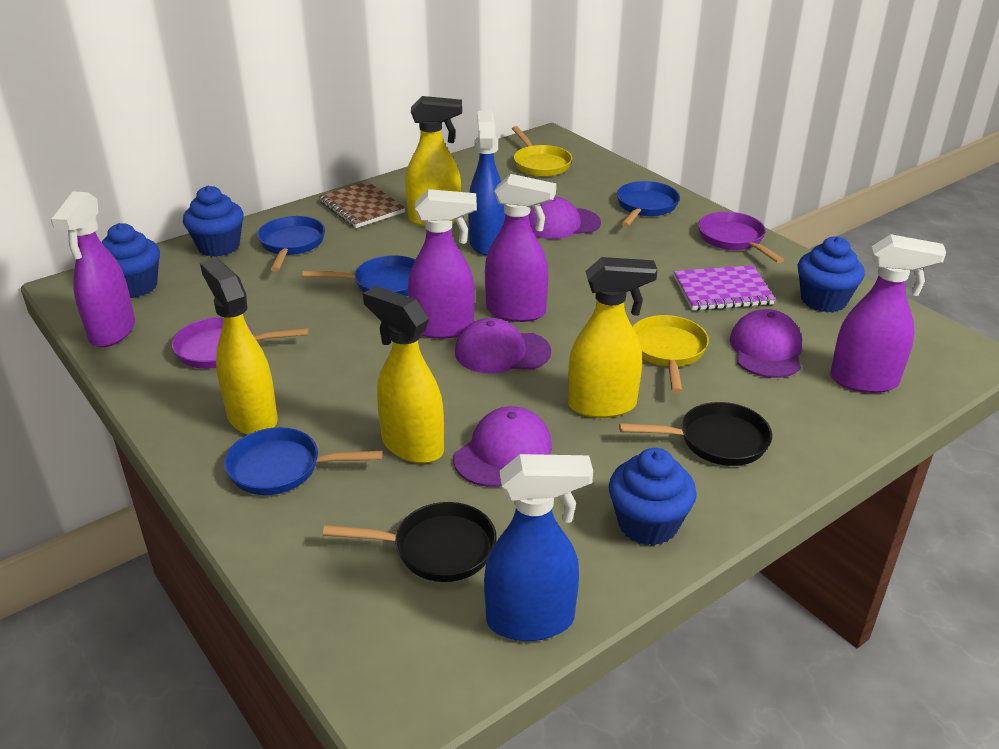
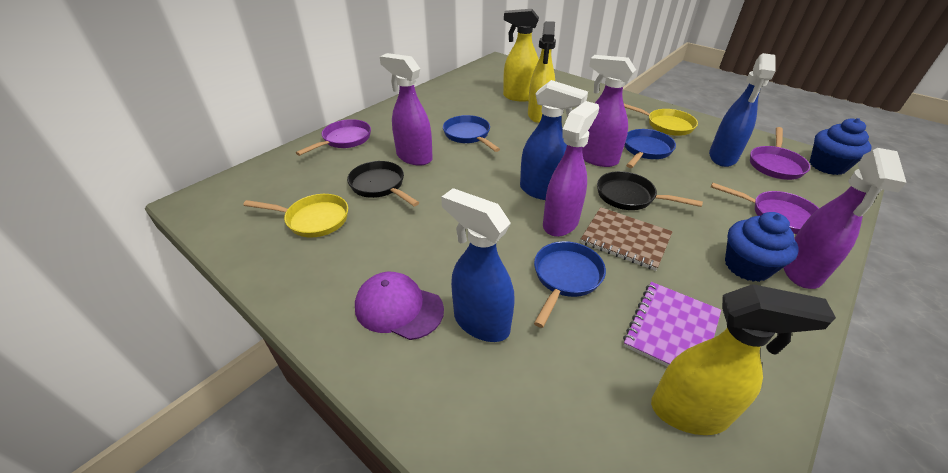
blue cupcake: 4 -> 2
blue pan: 4 -> 3
blue spray bottle: 2 -> 3
purple cap: 4 -> 1
purple pan: 2 -> 3
yellow spray bottle: 4 -> 3

